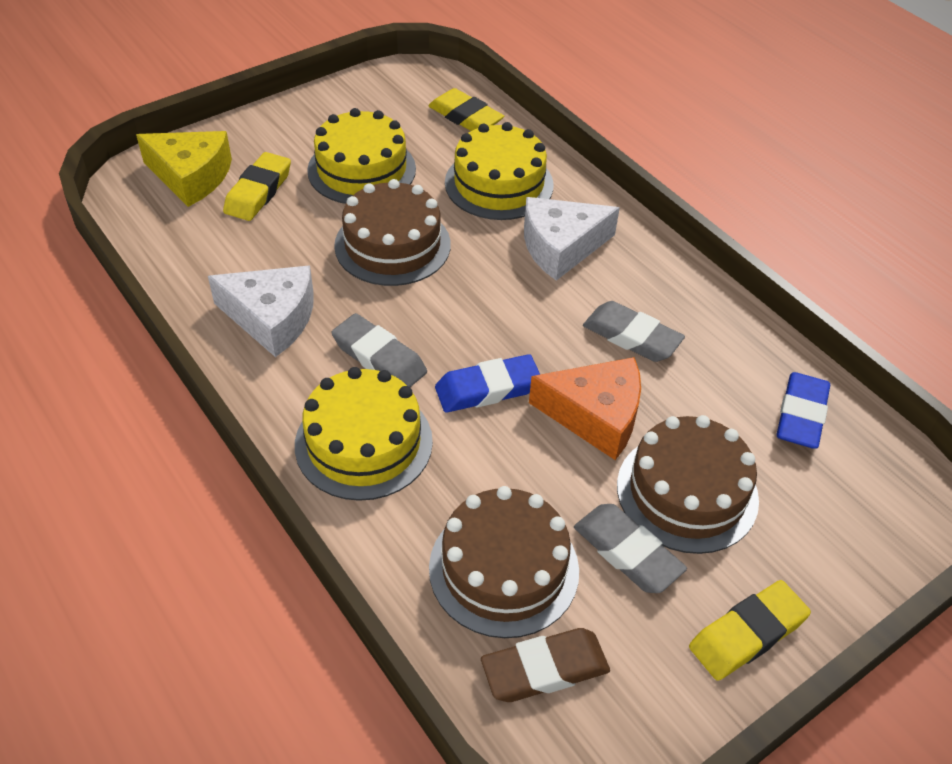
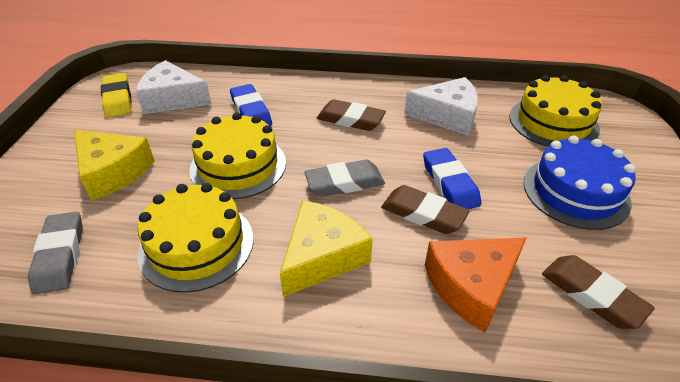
blue cake: 0 -> 1
brown cake: 3 -> 0
brown eraser: 1 -> 3
grey eraser: 3 -> 2
yellow cheese: 1 -> 2
yellow eraser: 3 -> 1

